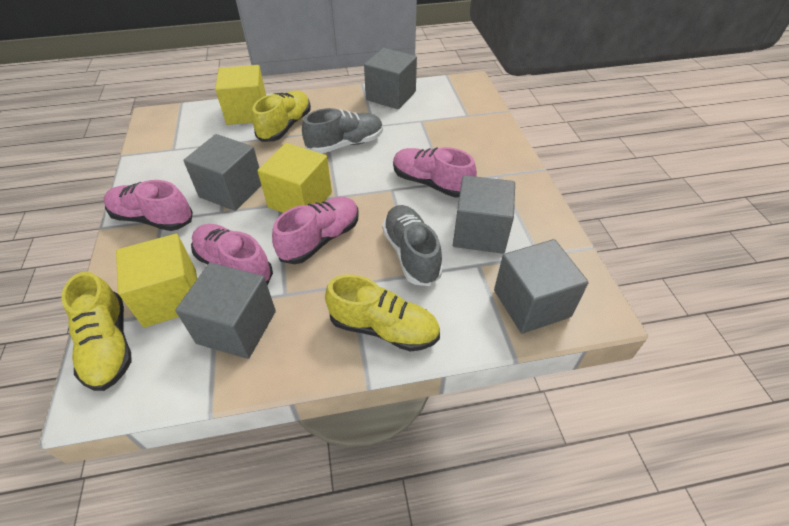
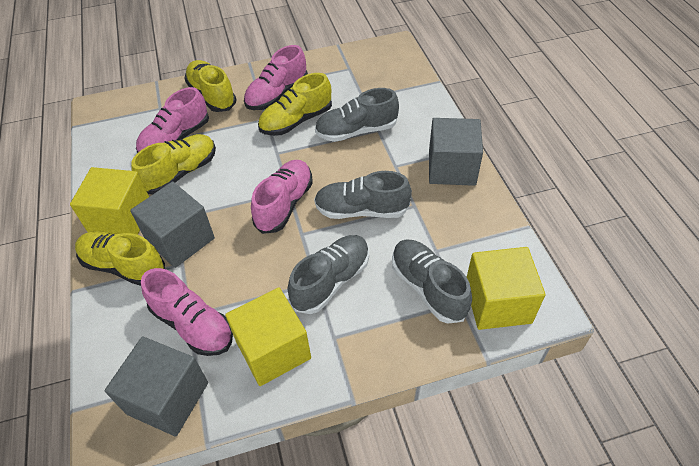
grey cube: 5 -> 3
grey shoe: 2 -> 4
yellow shoe: 3 -> 4

